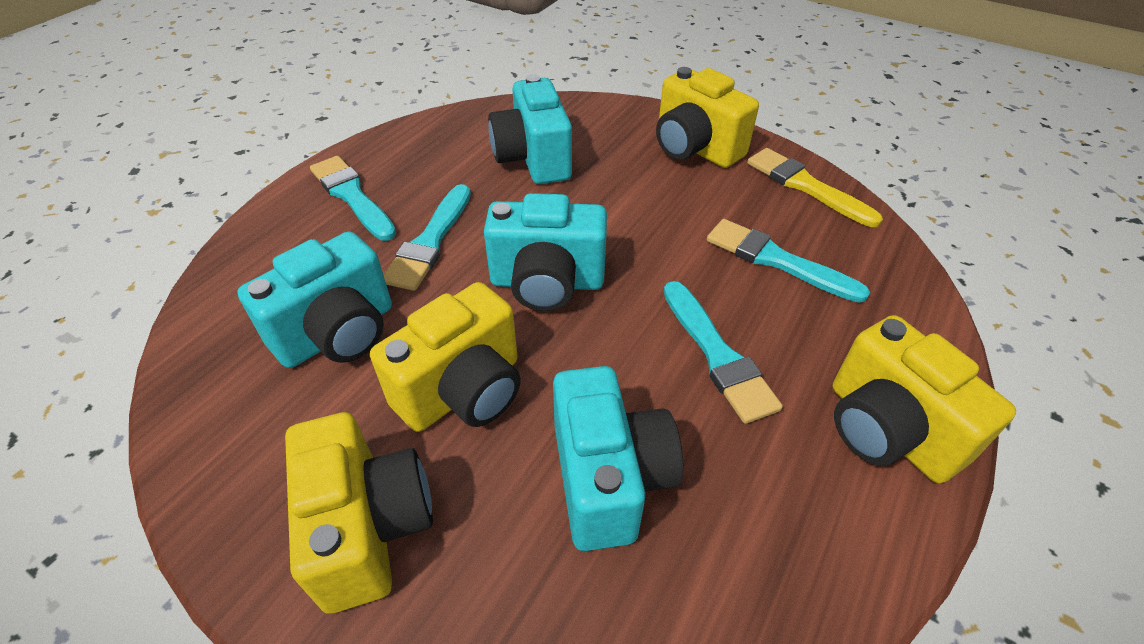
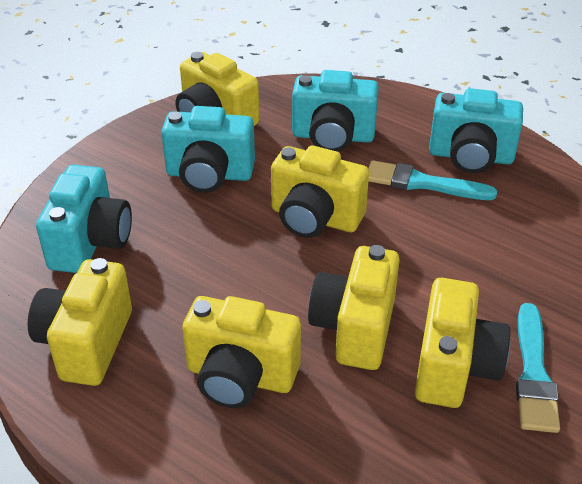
turquoise brush: 4 -> 2
yellow brush: 1 -> 0
yellow camera: 4 -> 6

